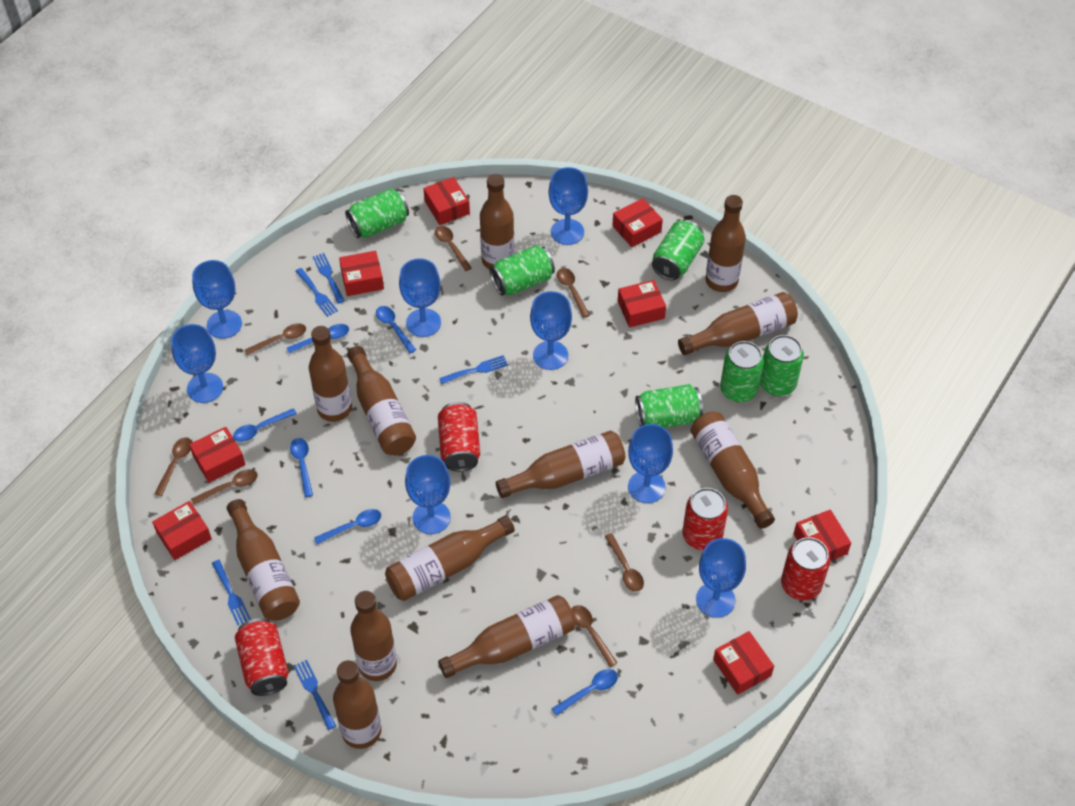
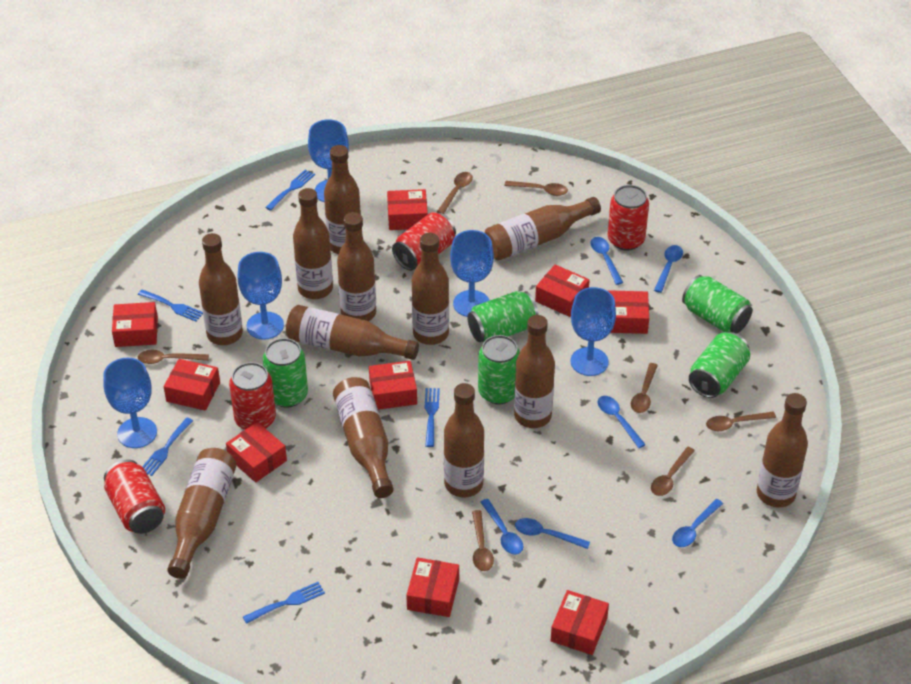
blue goblet: 8 -> 5
green can: 6 -> 5
red box: 8 -> 9

